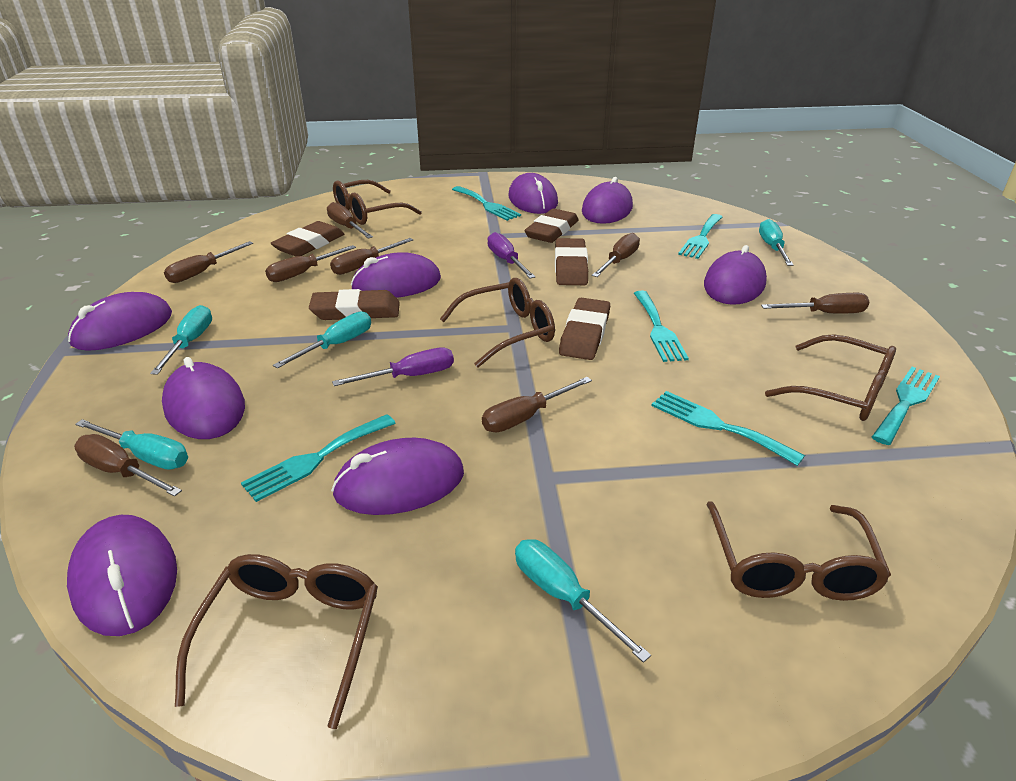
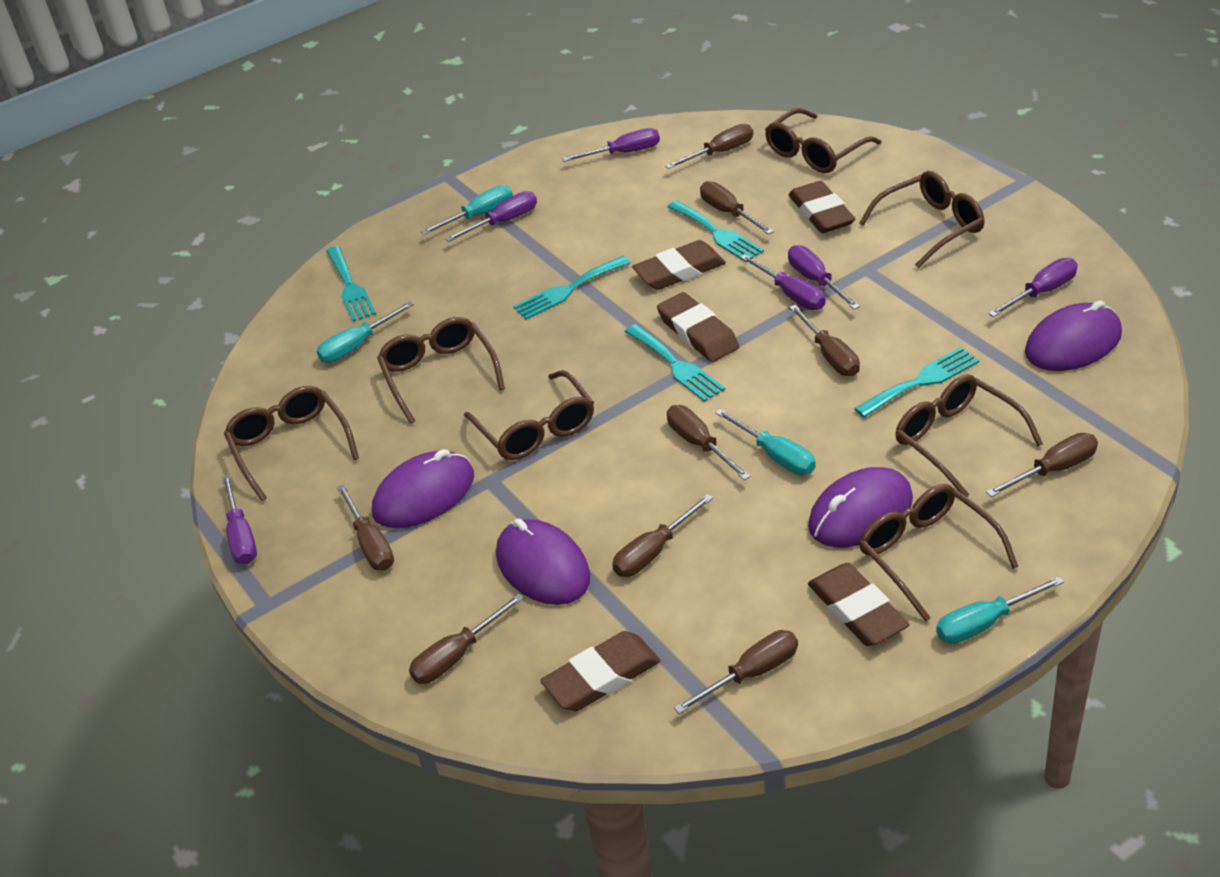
brown glasses: 5 -> 7
brown screwdriver: 8 -> 9
purple mouse: 8 -> 4
purple screwdriver: 2 -> 6
turquoise fork: 6 -> 5
turquoise screwdriver: 5 -> 4

